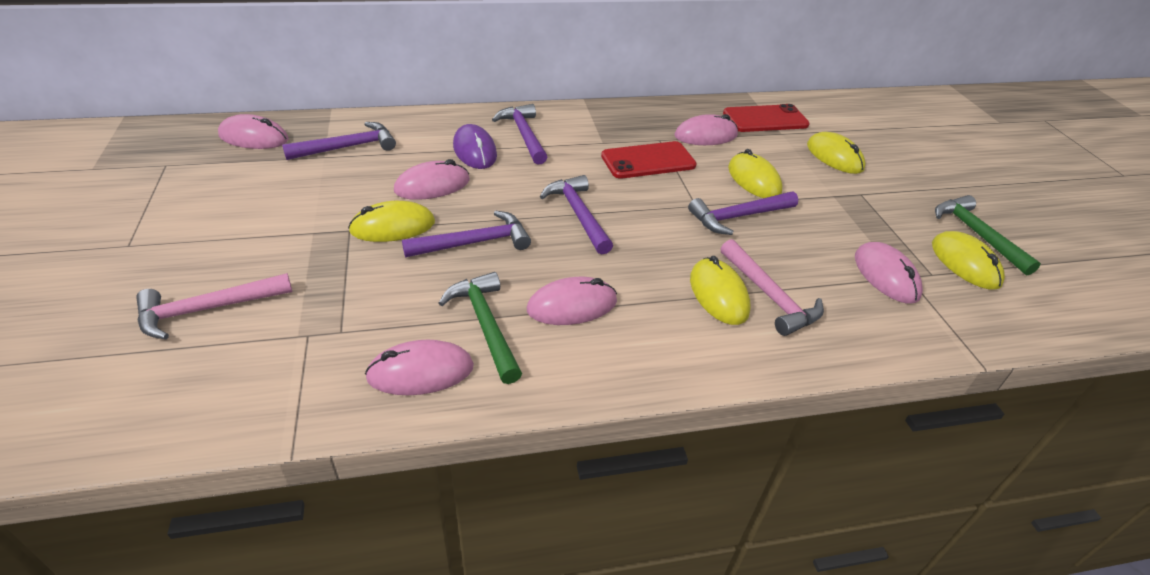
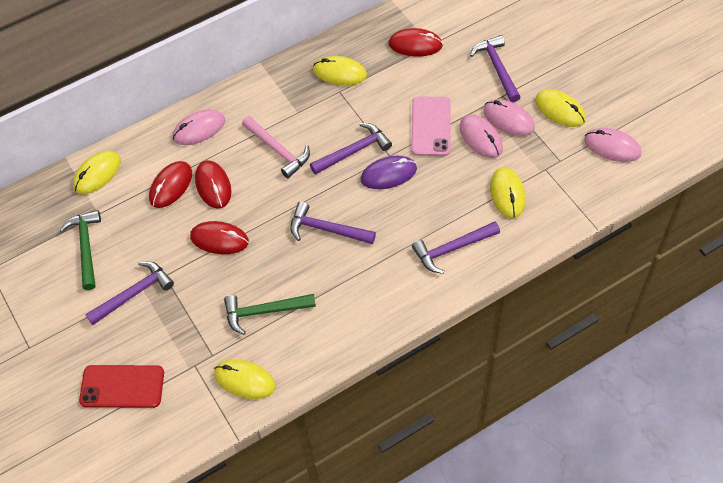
pink hammer: 2 -> 1
pink mouse: 6 -> 4
pink phone: 0 -> 1
red mouse: 0 -> 4
red phone: 2 -> 1

